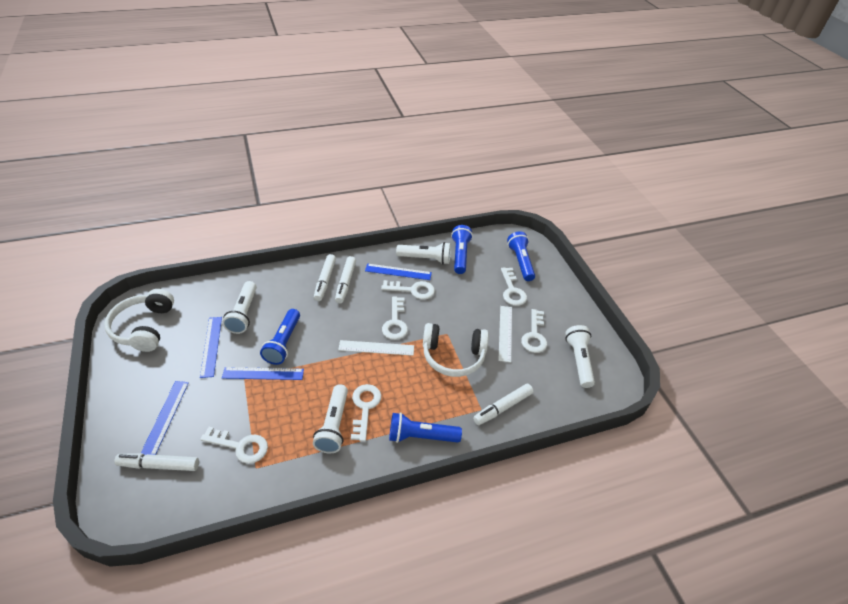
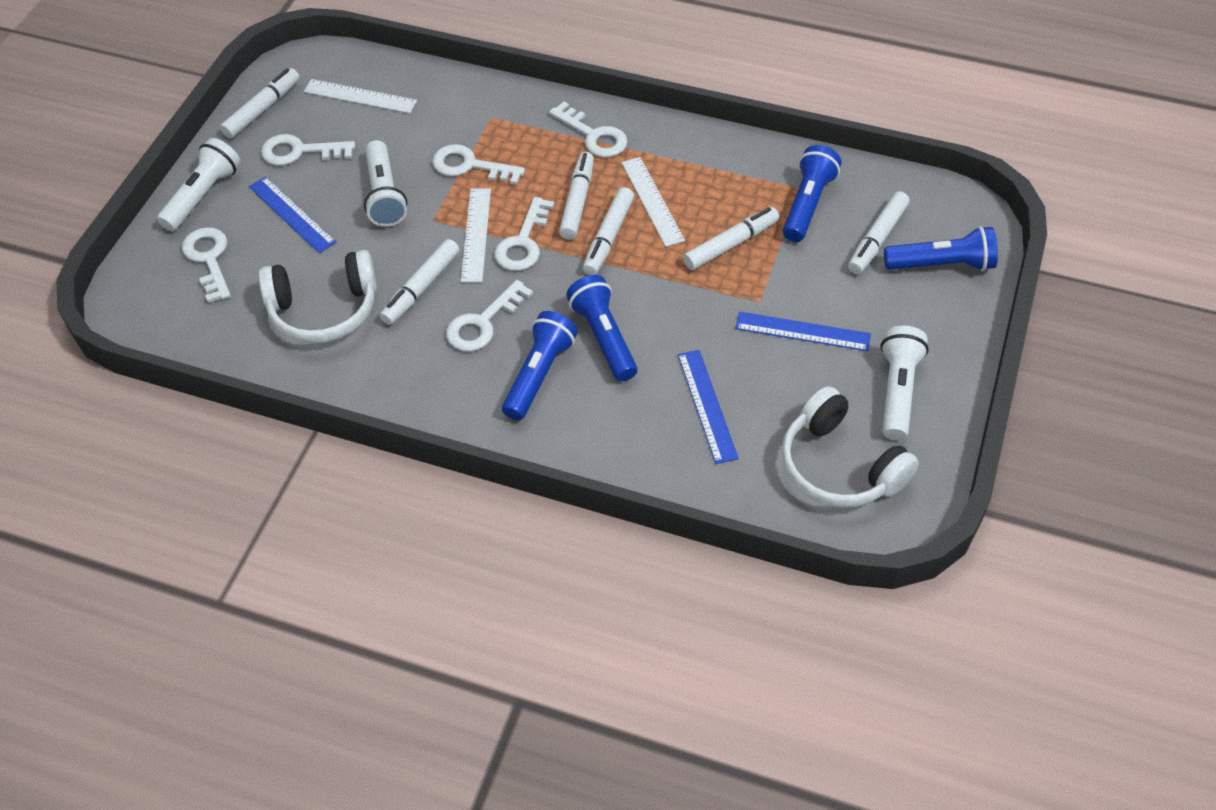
blue ruler: 4 -> 3
white flashlight: 4 -> 3
white marker: 4 -> 6
white ruler: 2 -> 3

